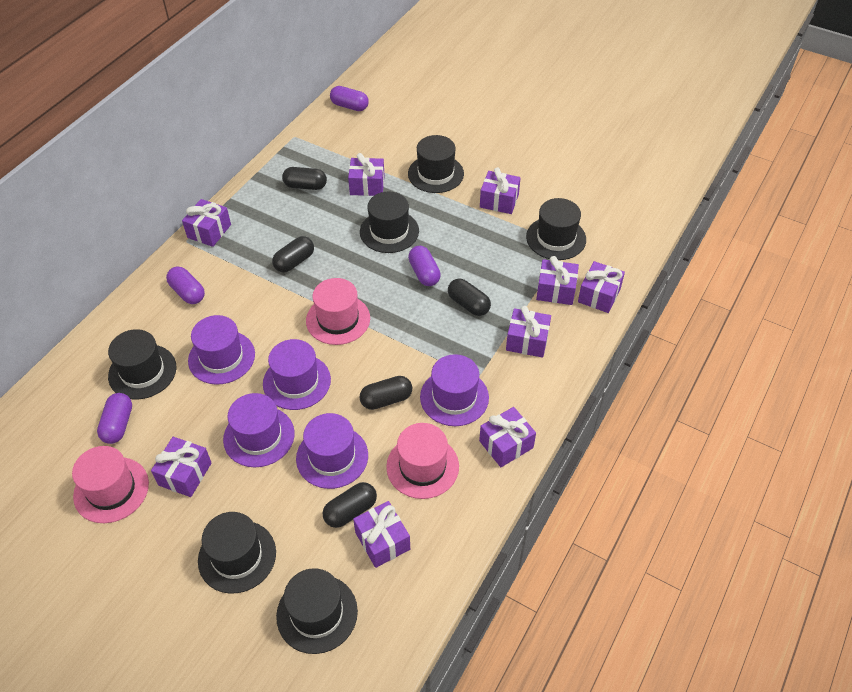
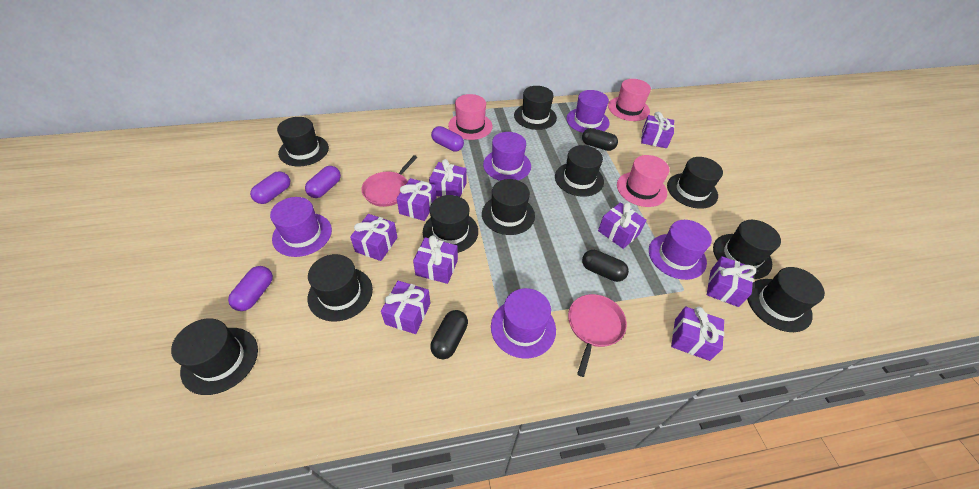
black capsule: 5 -> 3
black hat: 6 -> 10
pink pan: 0 -> 2

